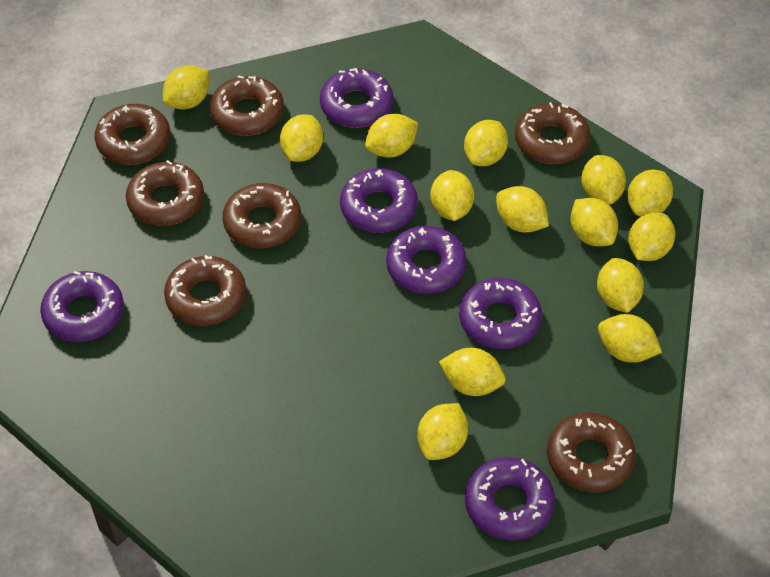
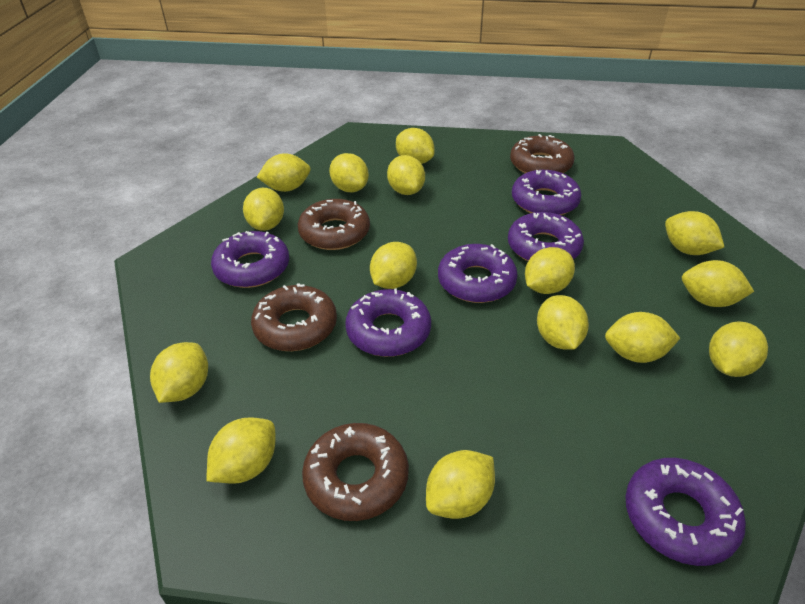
brown donut: 7 -> 4
yellow lemon: 14 -> 15

